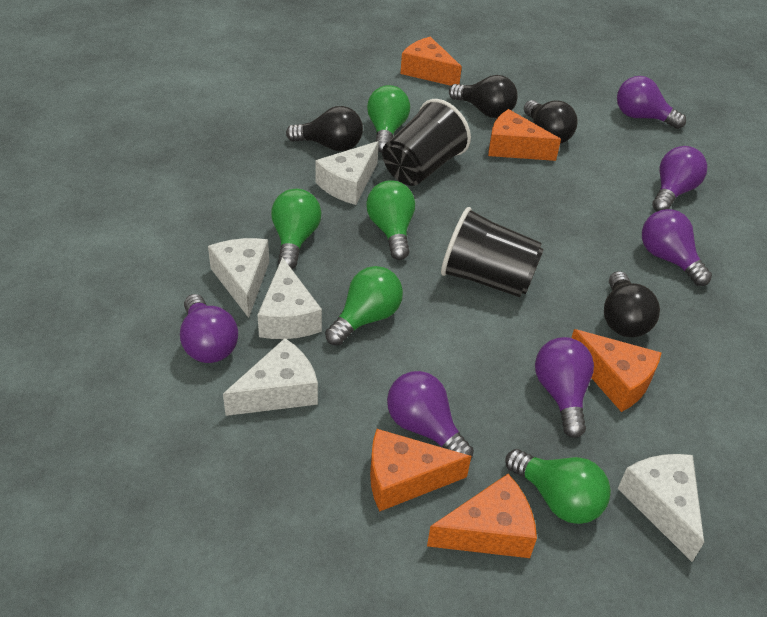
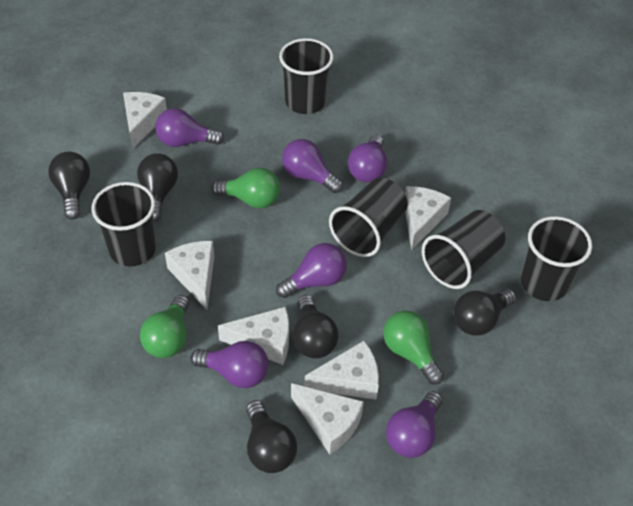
black cup: 2 -> 5
black light bulb: 4 -> 5
green light bulb: 5 -> 3
orange cheese: 5 -> 0
white cheese: 5 -> 6

